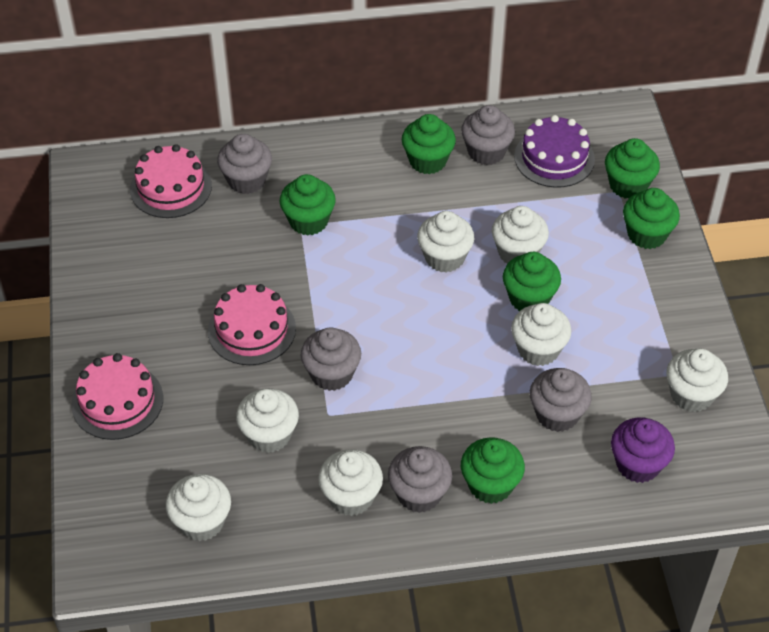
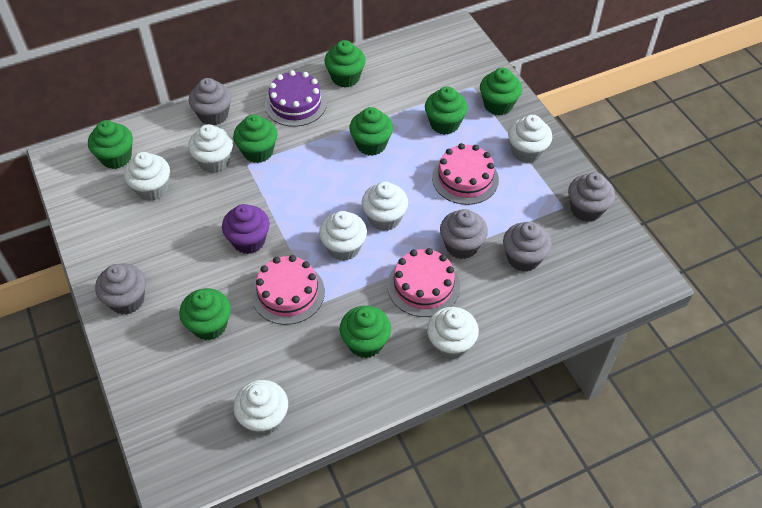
green cupcake: 6 -> 8

